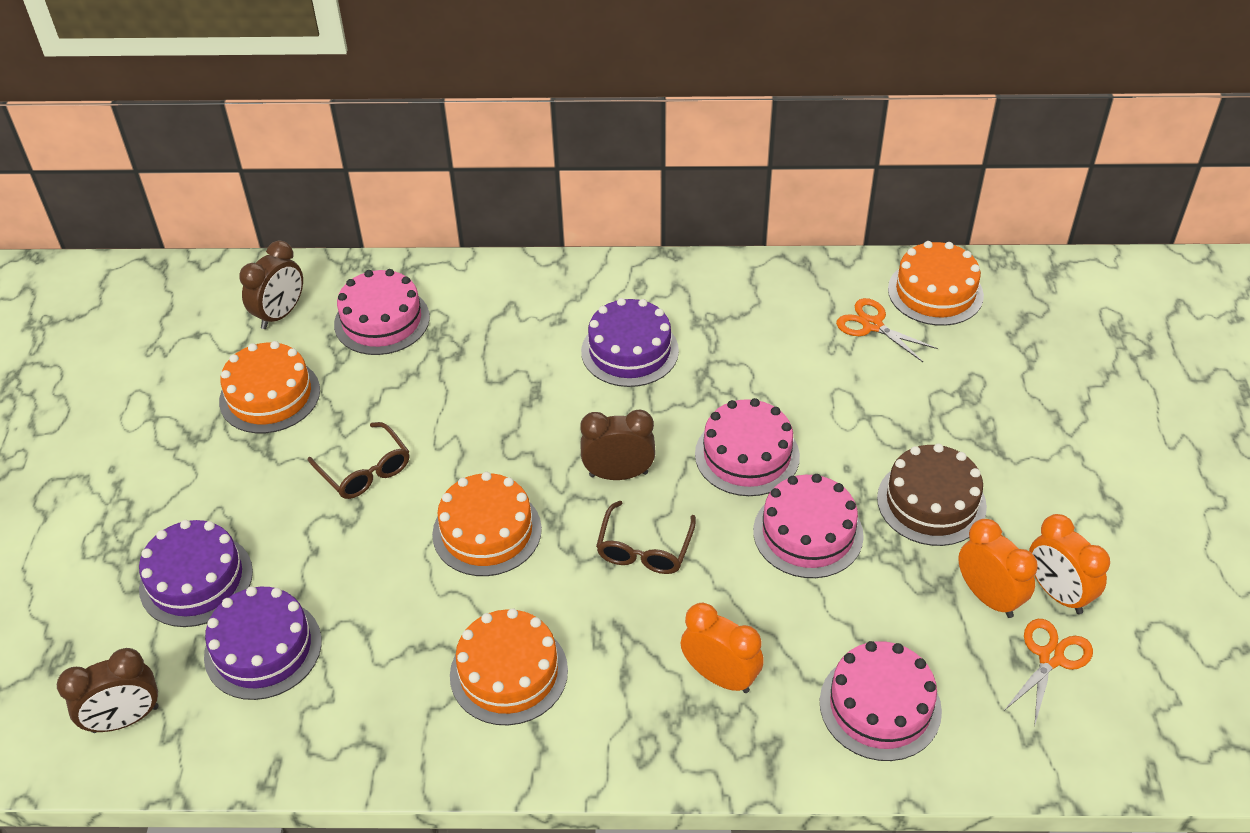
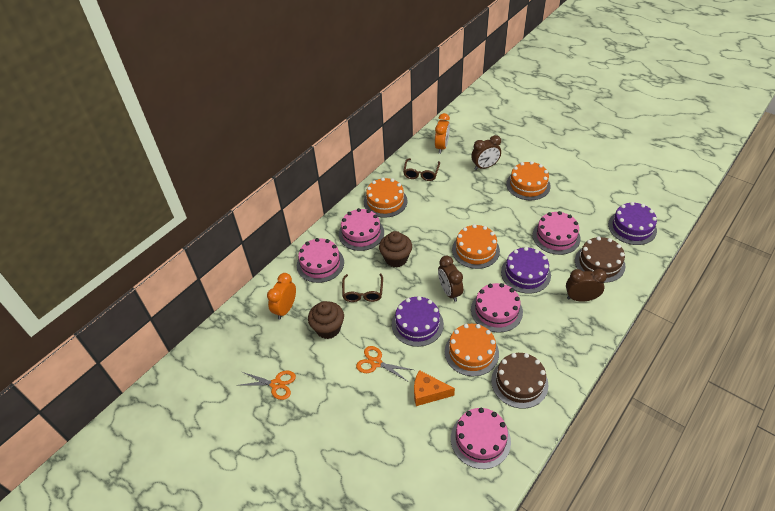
brown cake: 1 -> 2
brown cupcake: 0 -> 2
orange cheese: 0 -> 1
orange clock: 3 -> 2
pink cake: 4 -> 5

